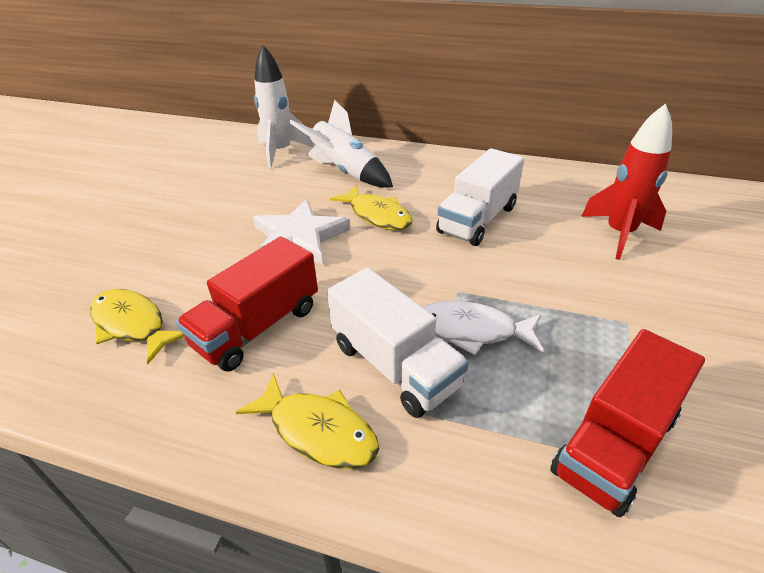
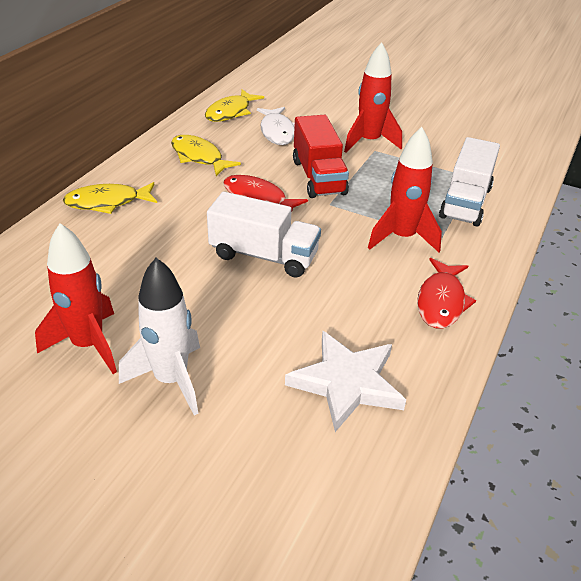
red fish: 0 -> 2
red rocket: 1 -> 3
red truck: 2 -> 1
white rocket: 2 -> 1

